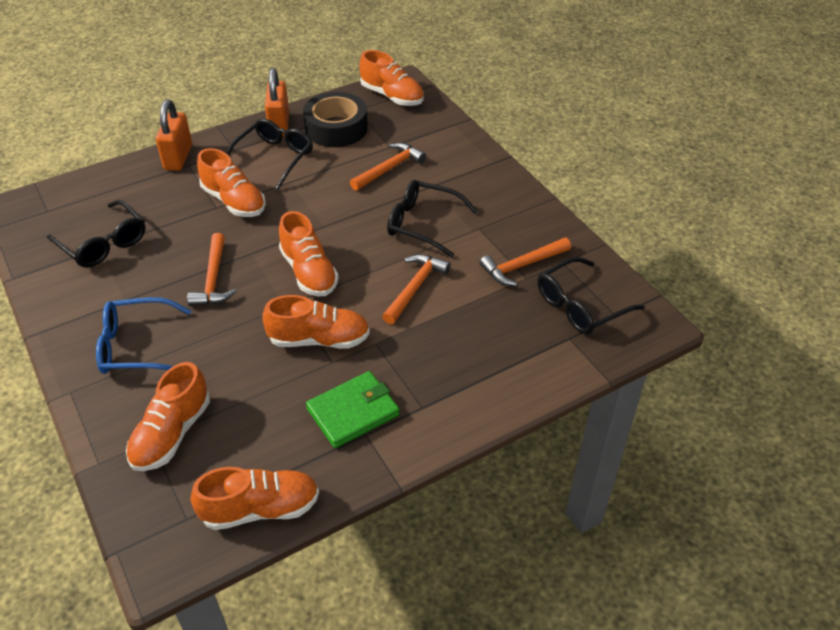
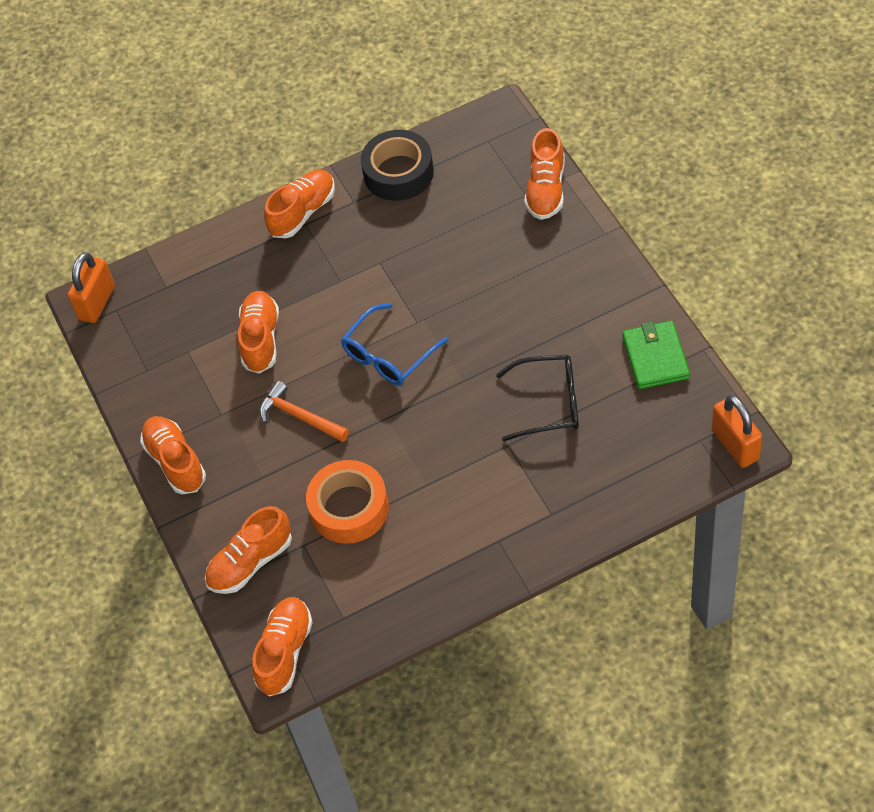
black glasses: 4 -> 1
orange hammer: 4 -> 1
orange tape: 0 -> 1

